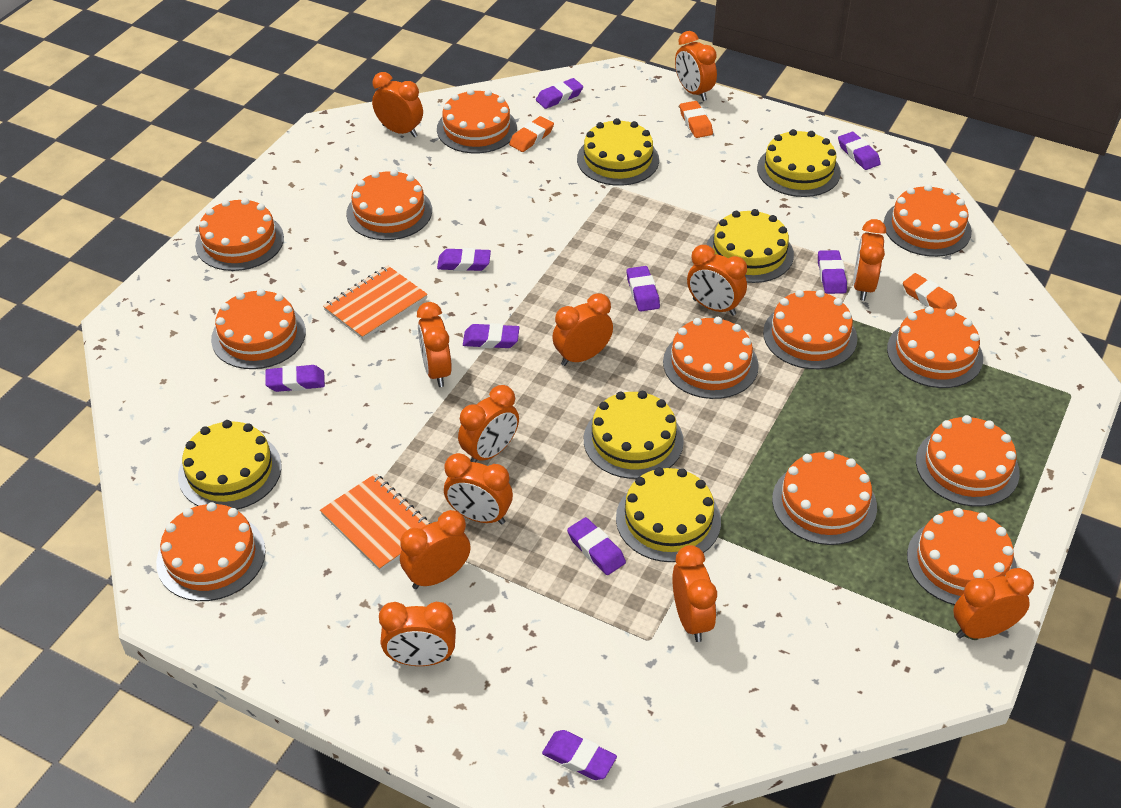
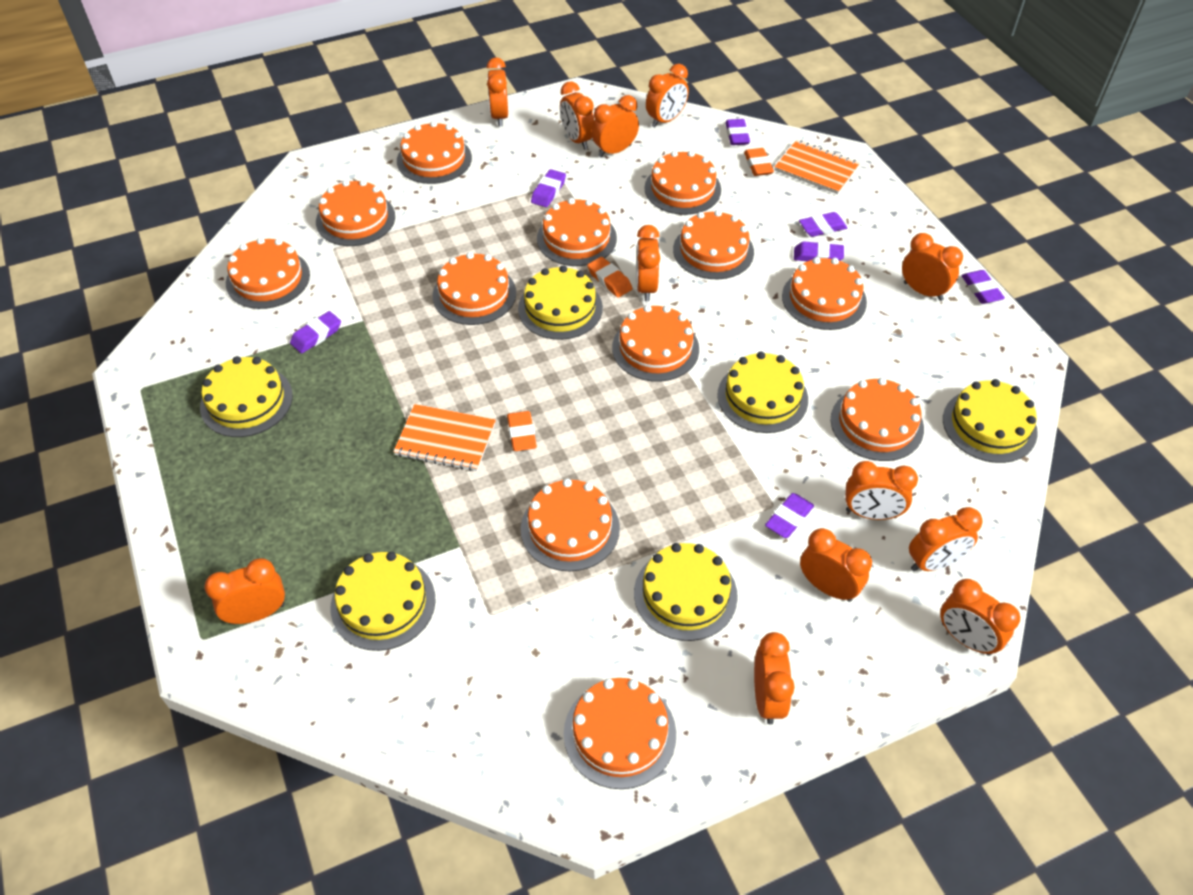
purple eraser: 9 -> 7

